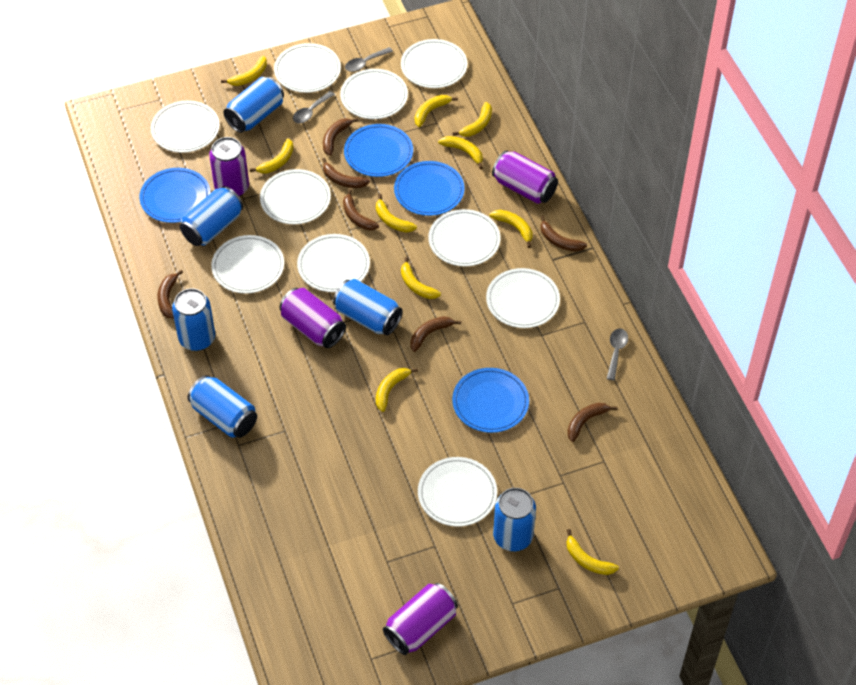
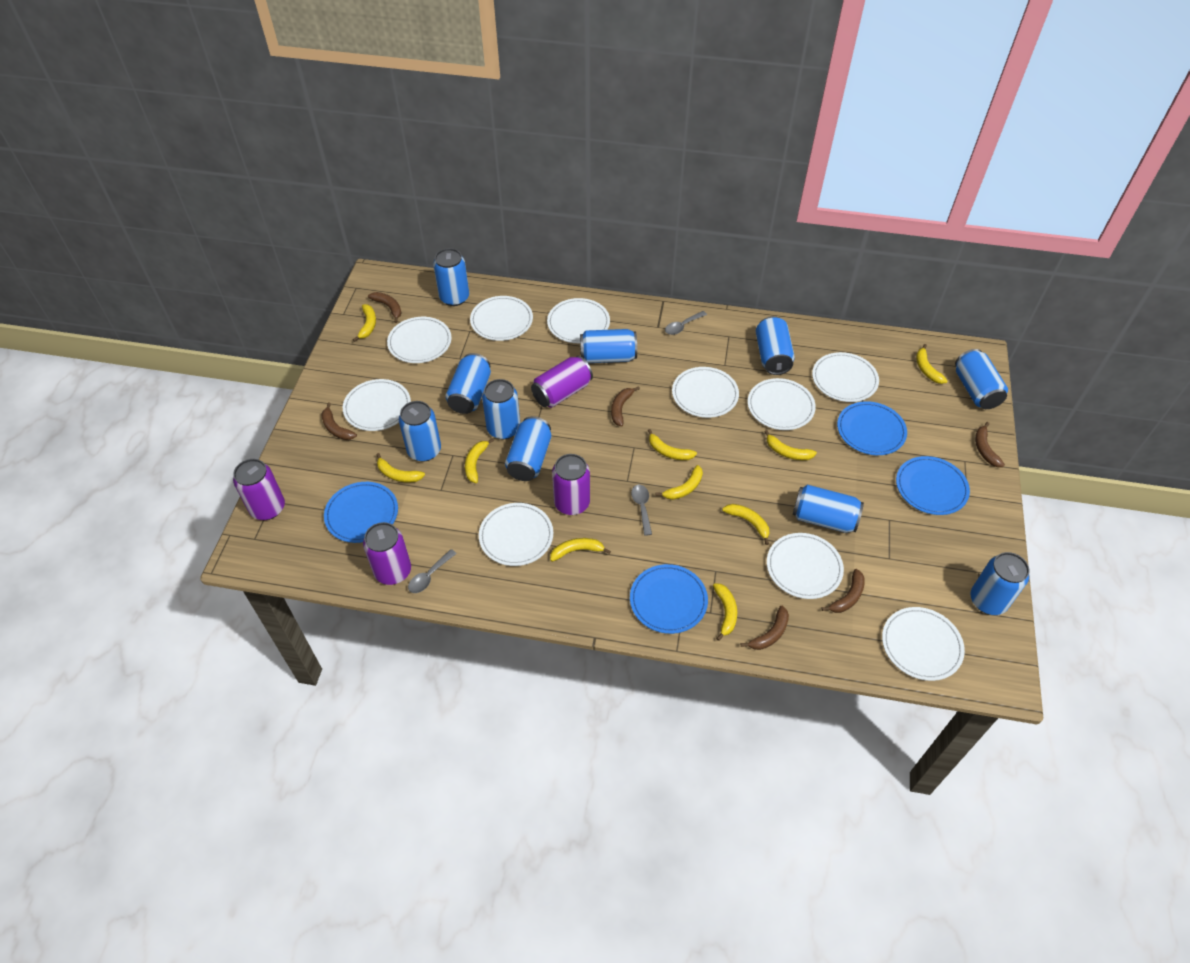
blue can: 6 -> 10
brown banana: 7 -> 6

